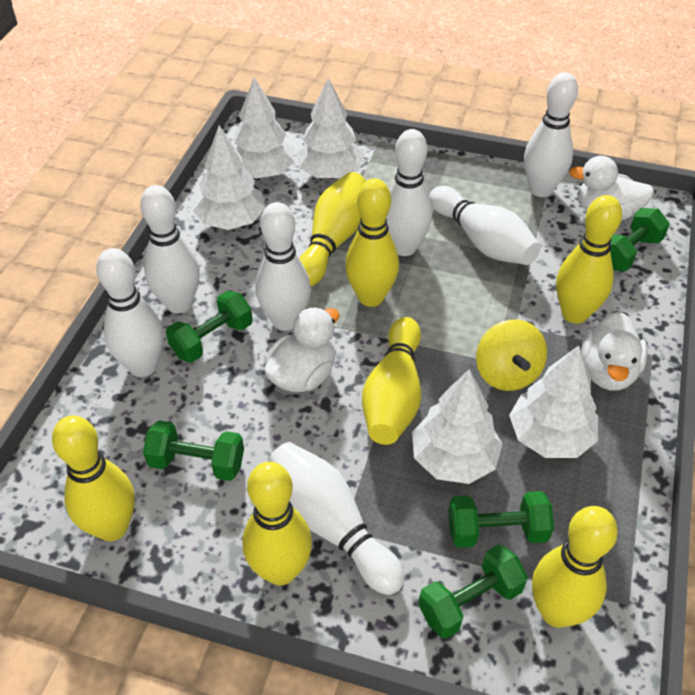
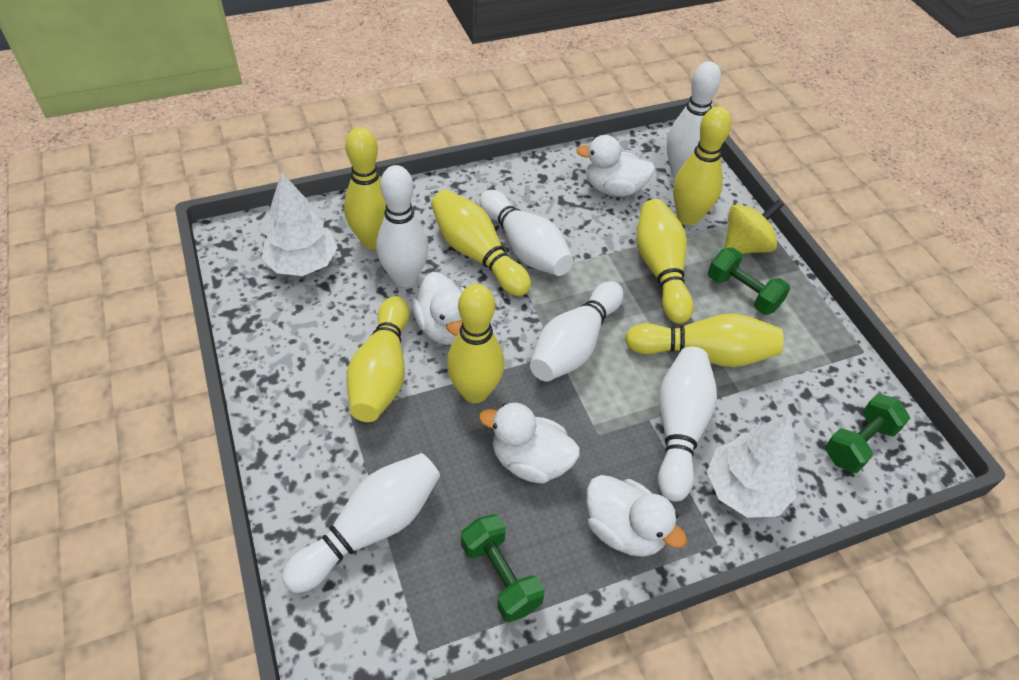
green dumbbell: 5 -> 3
white bowling pin: 7 -> 6
white duck: 3 -> 4
white tree: 5 -> 2

